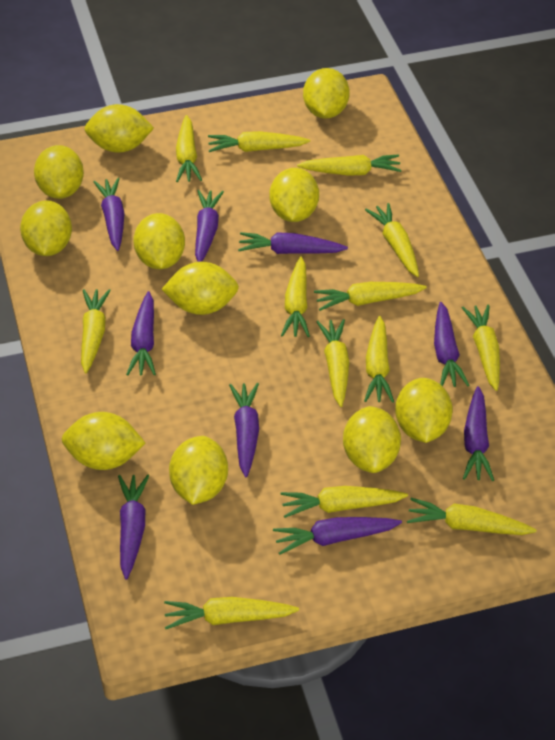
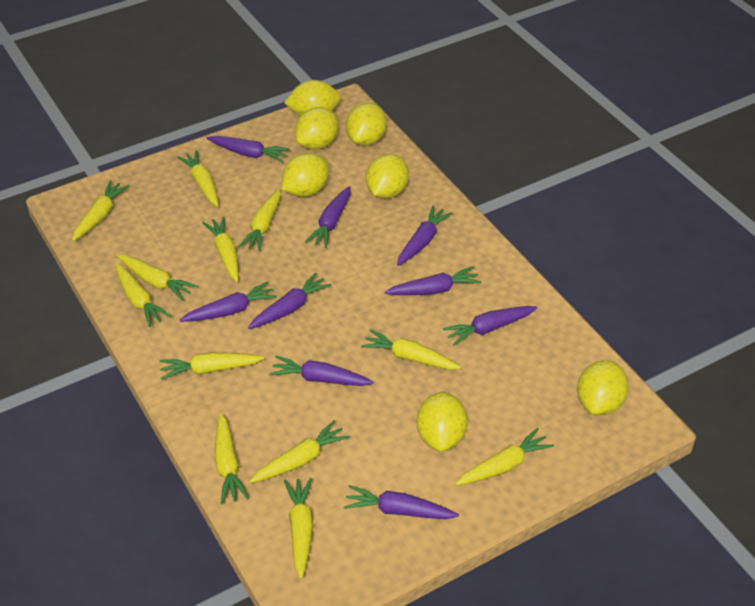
yellow carrot: 13 -> 12
yellow lemon: 11 -> 7

